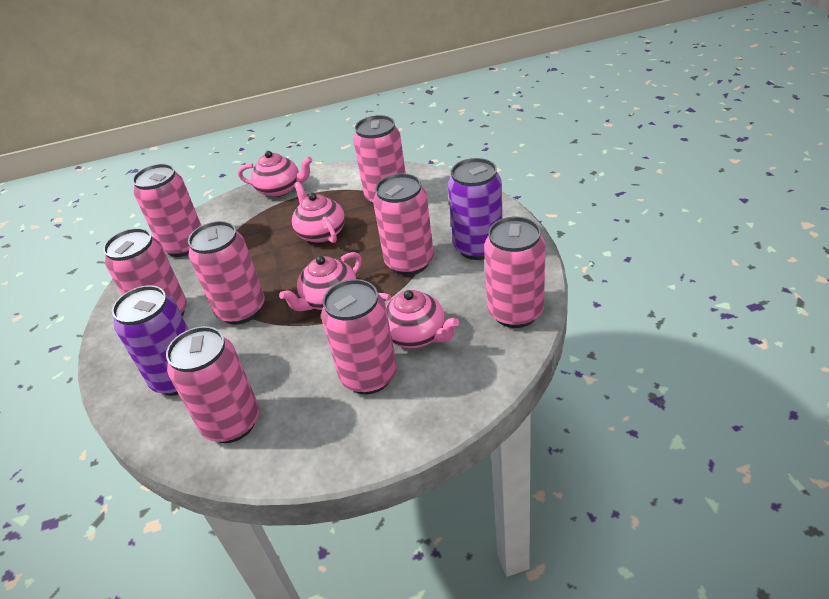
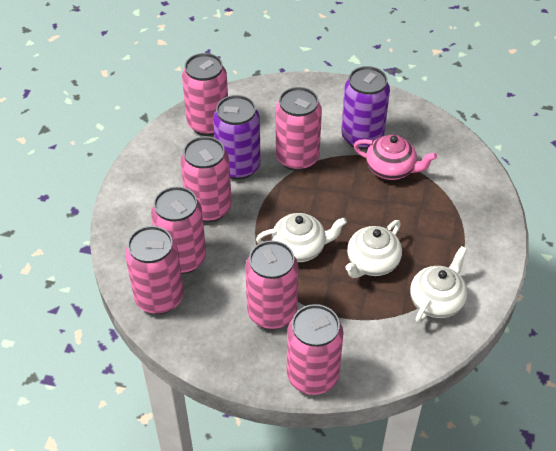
pink can: 8 -> 7
pink teapot: 4 -> 1
white teapot: 0 -> 3

